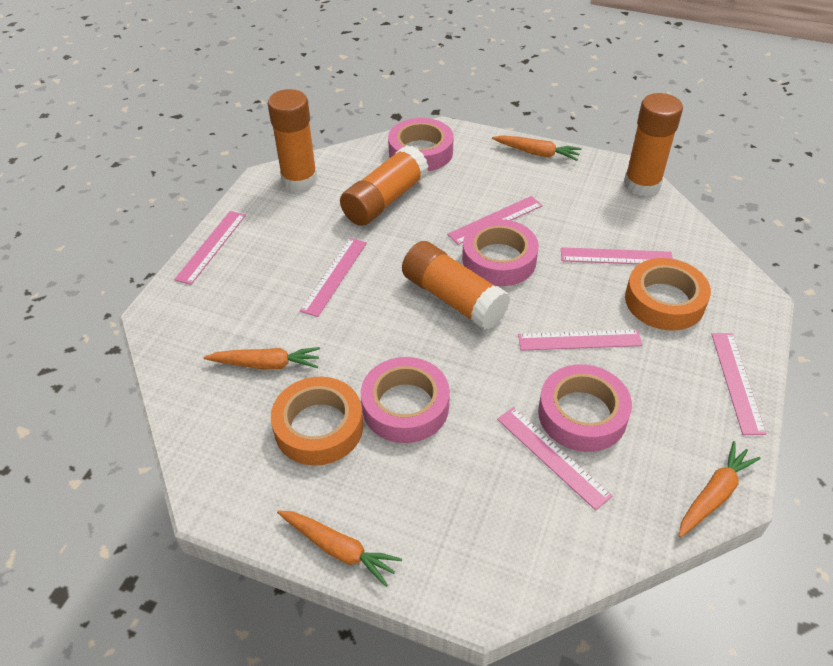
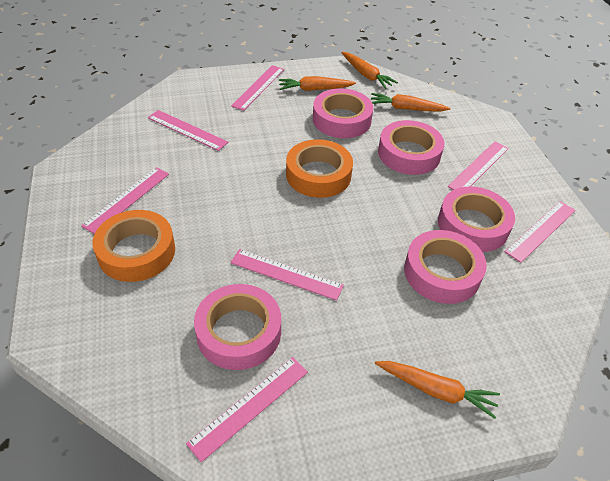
orange glue stick: 4 -> 0
pink tape: 4 -> 5

